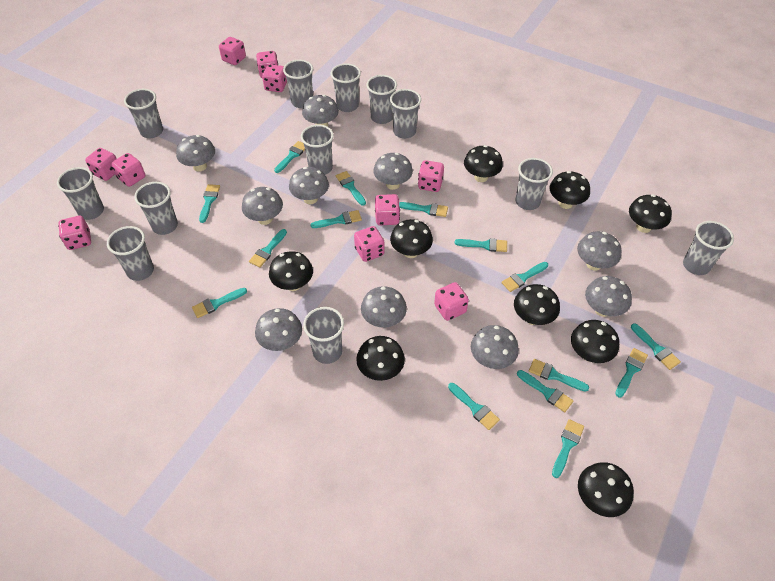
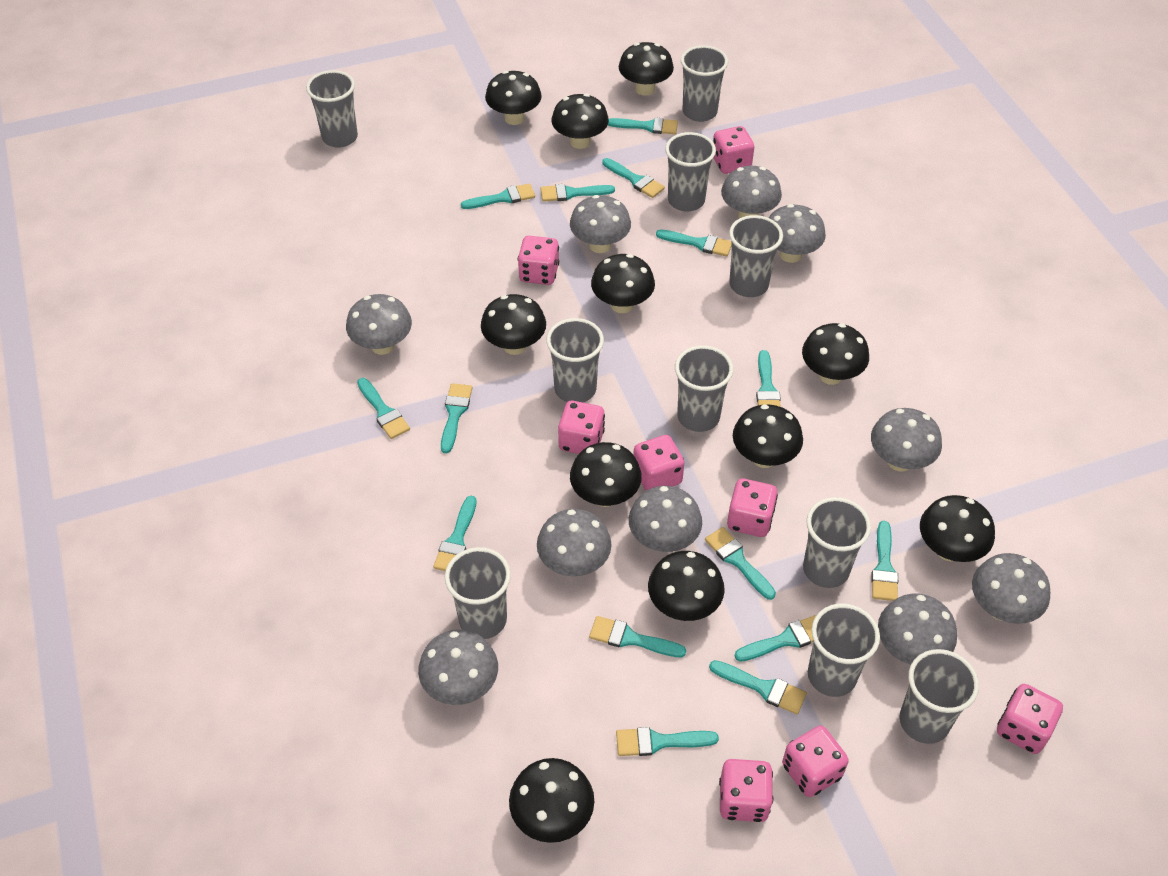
black mushroom: 9 -> 11
grey cup: 12 -> 10
pink dice: 10 -> 8

